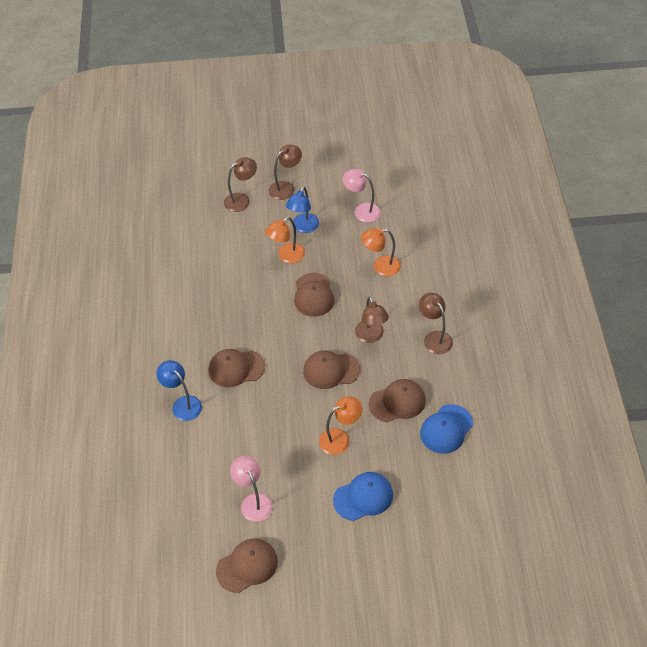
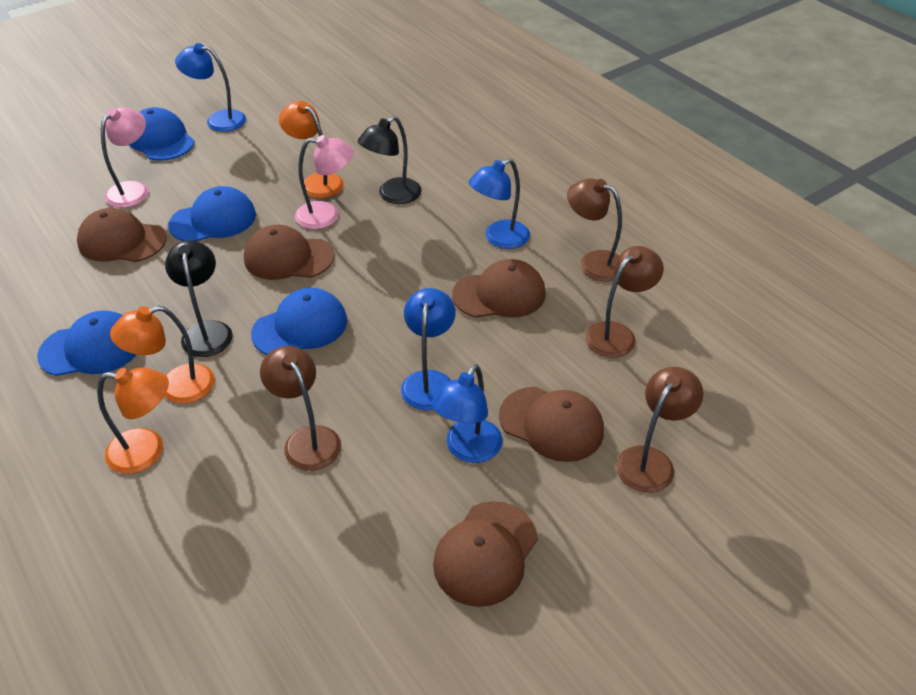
black lamp: 0 -> 2
blue cap: 2 -> 4
blue lamp: 2 -> 4

